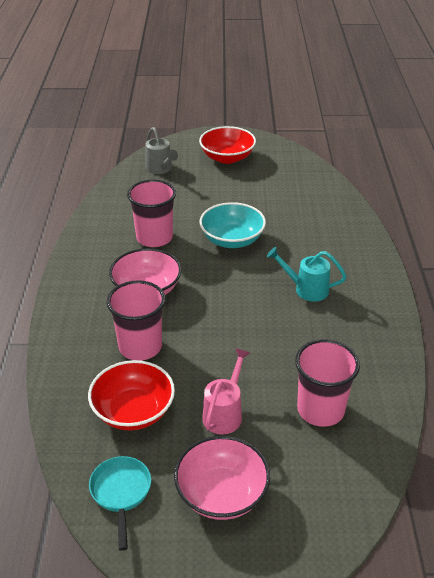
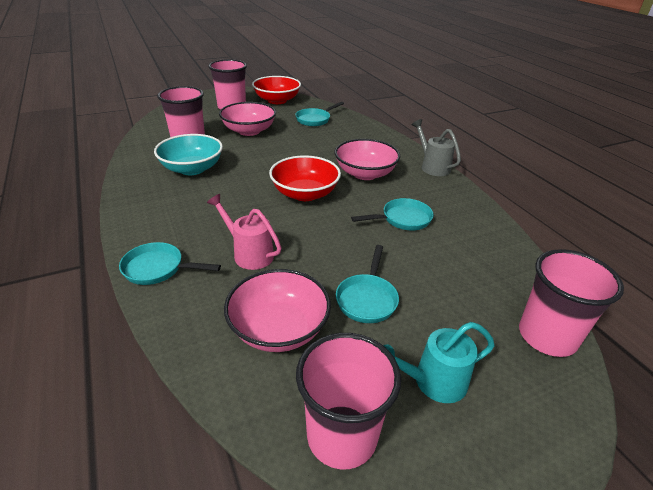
pink bowl: 2 -> 3
pink cup: 3 -> 4
turquoise pan: 1 -> 4

